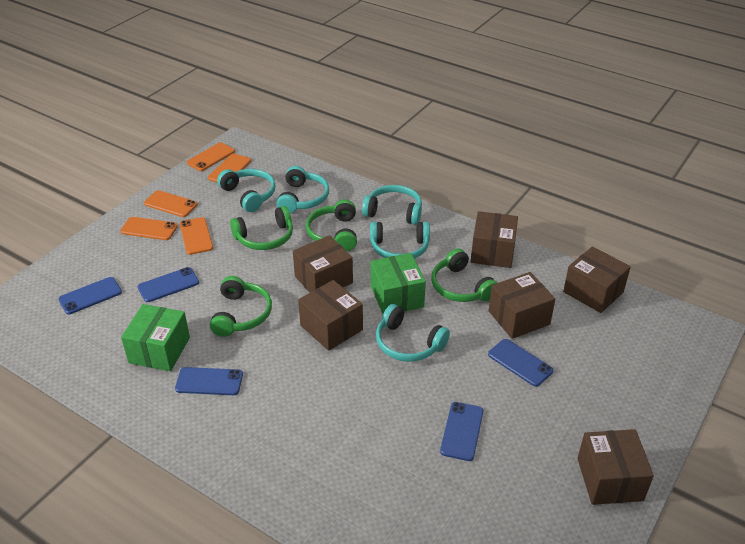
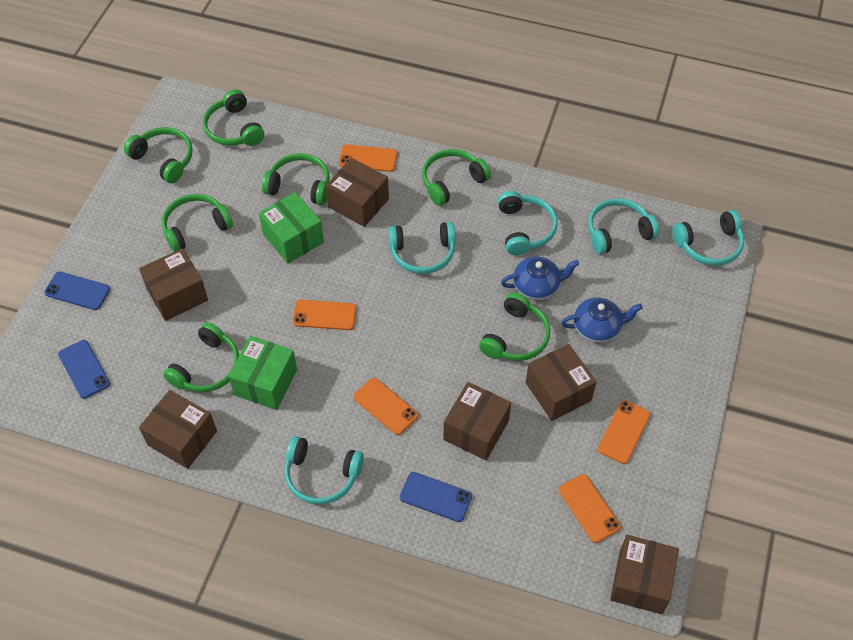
blue phone: 5 -> 3
blue teapot: 0 -> 2
green headphones: 4 -> 7

